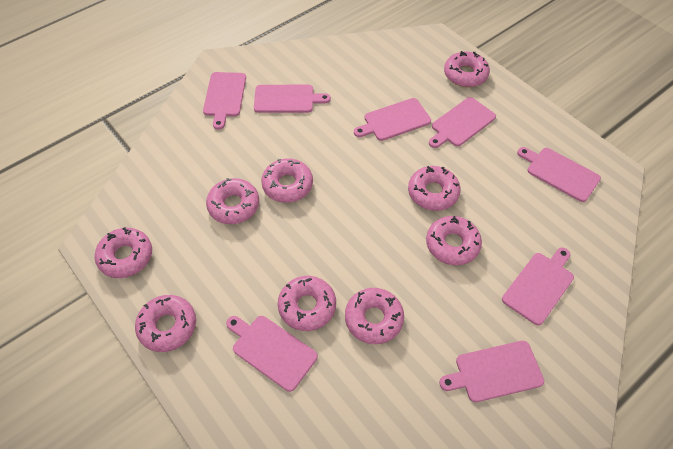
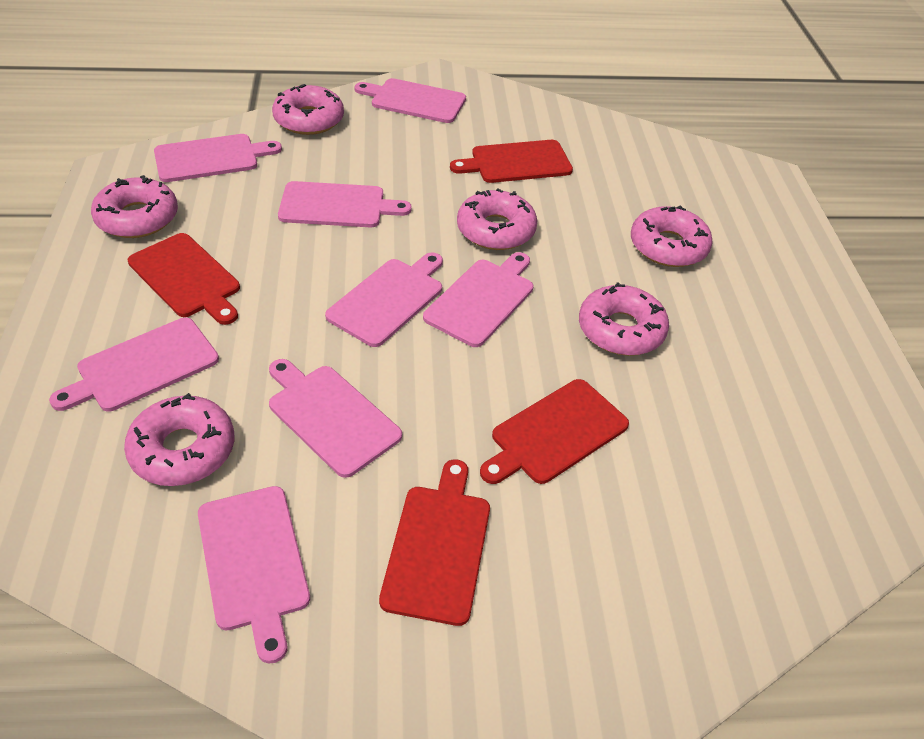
pink donut: 9 -> 6
red cutting board: 0 -> 4

